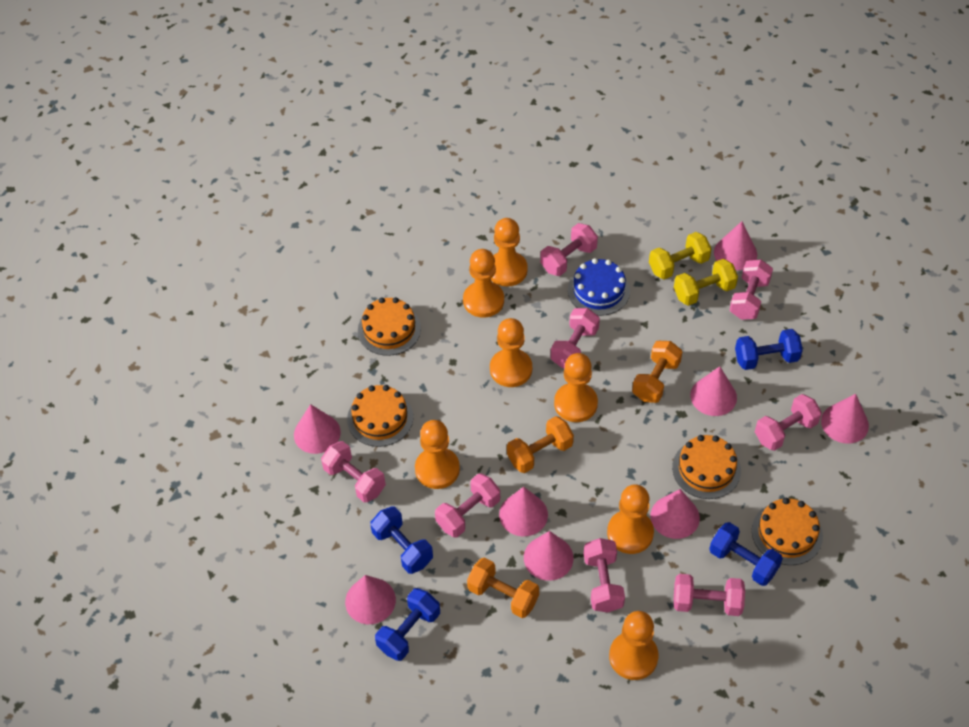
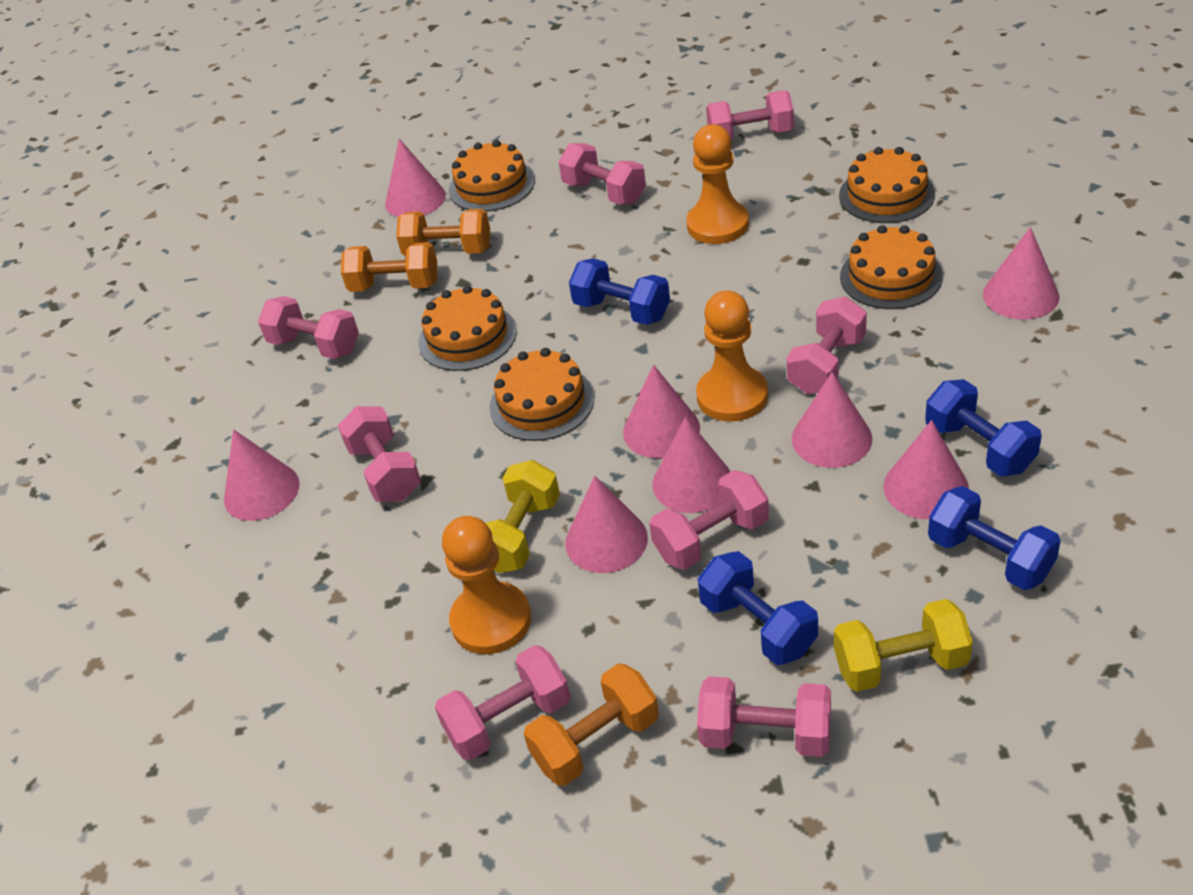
blue cake: 1 -> 0
orange cake: 4 -> 5
orange pawn: 7 -> 3

